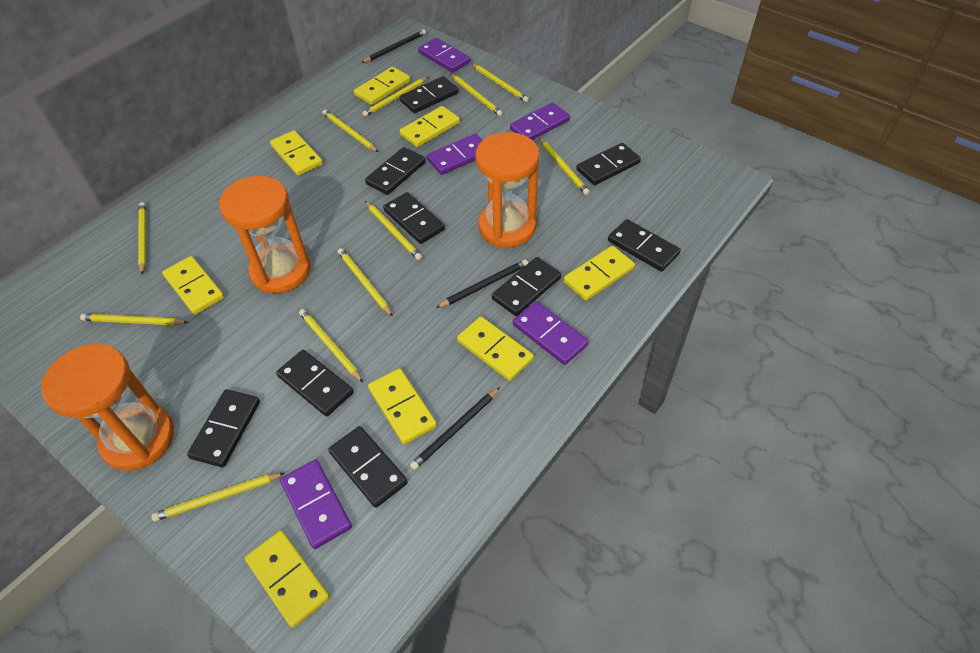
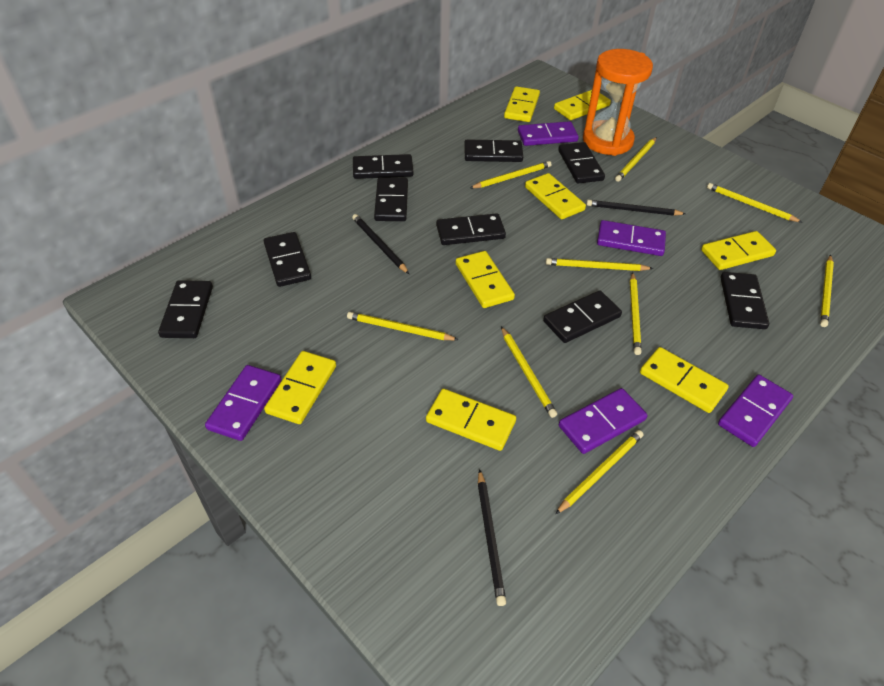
orange hourglass: 3 -> 1
yellow pencil: 11 -> 9

